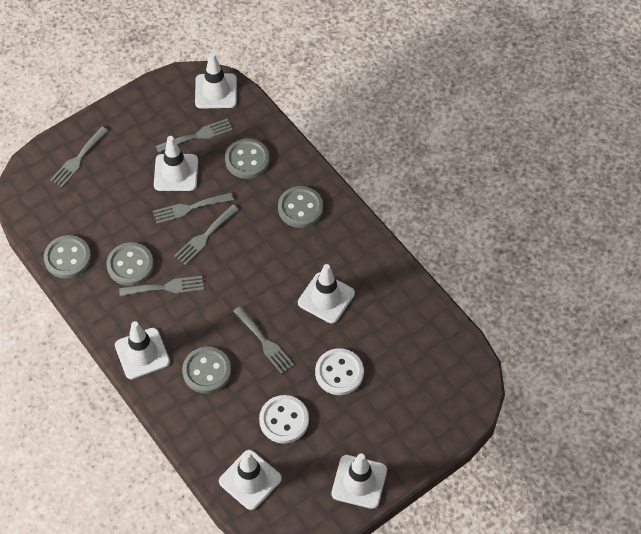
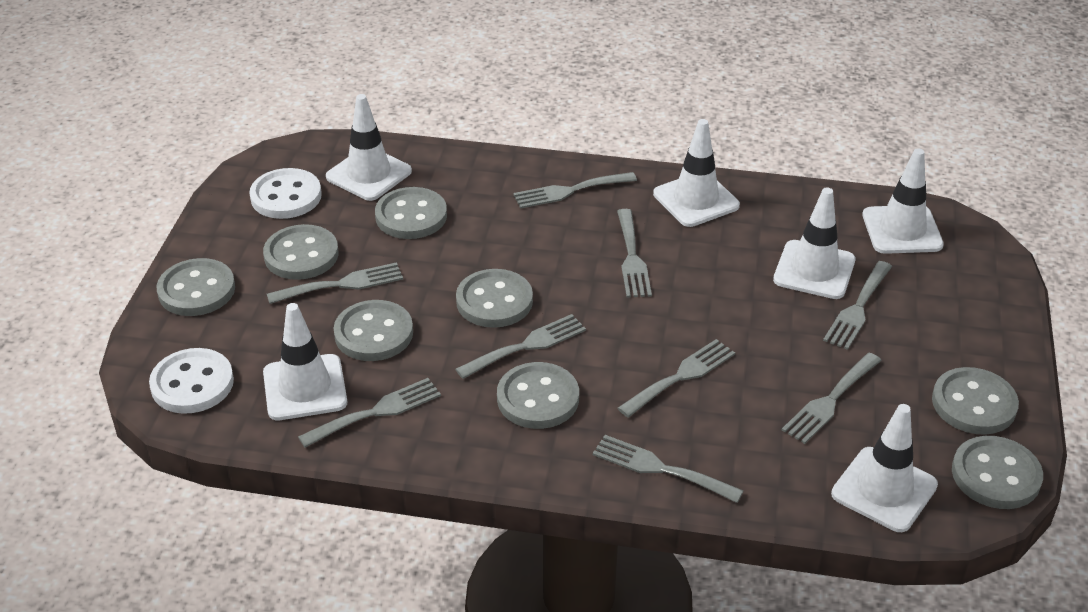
grey button: 5 -> 8
grey fork: 6 -> 9

